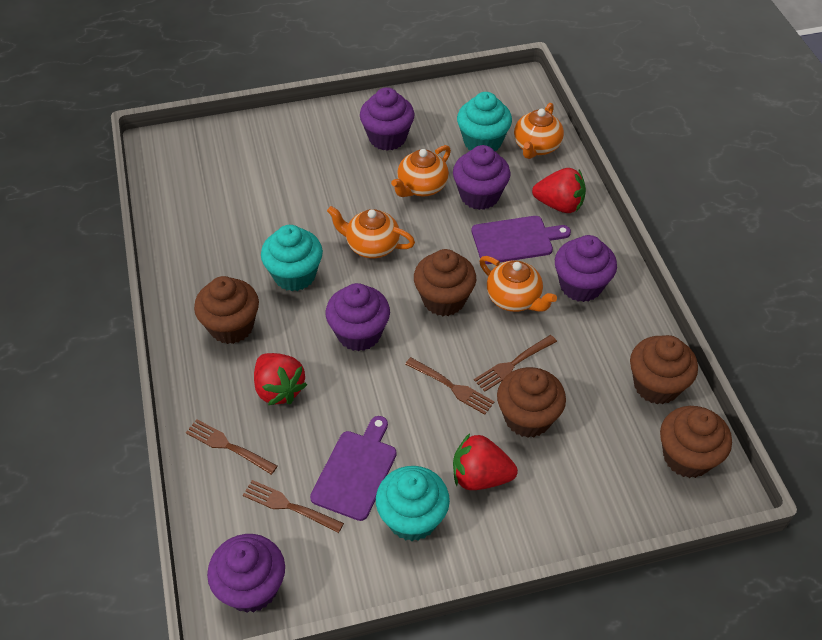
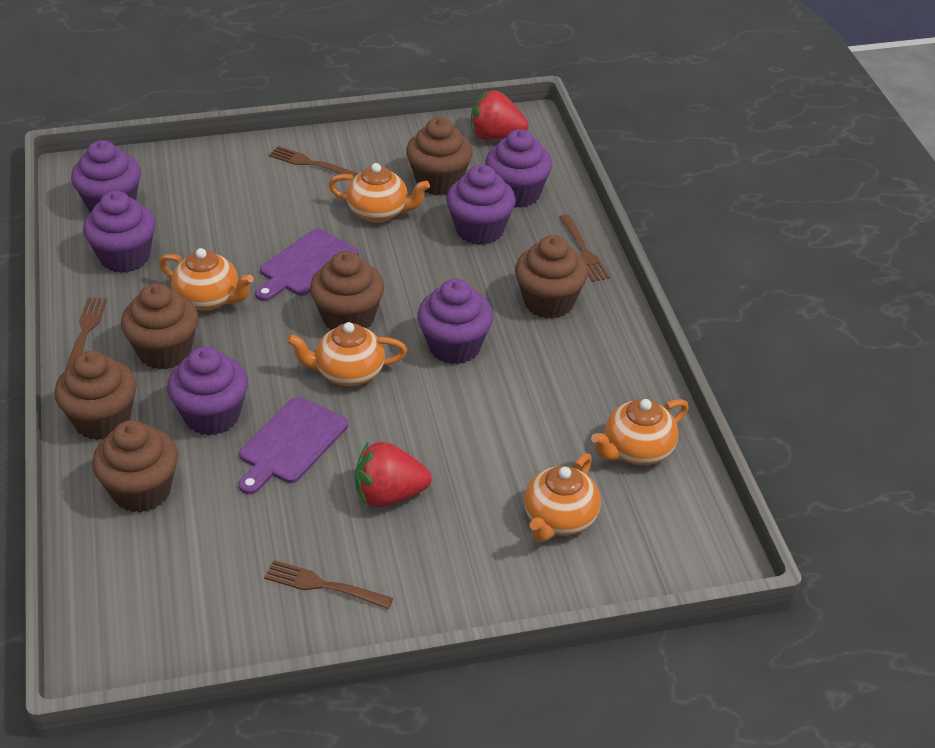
brown cupcake: 5 -> 6
orange teapot: 4 -> 5
purple cupcake: 5 -> 6
red strawberry: 3 -> 2
turquoise cupcake: 3 -> 0

